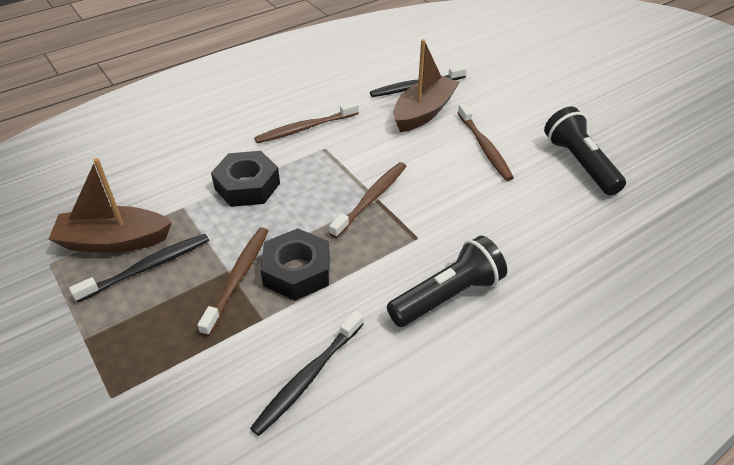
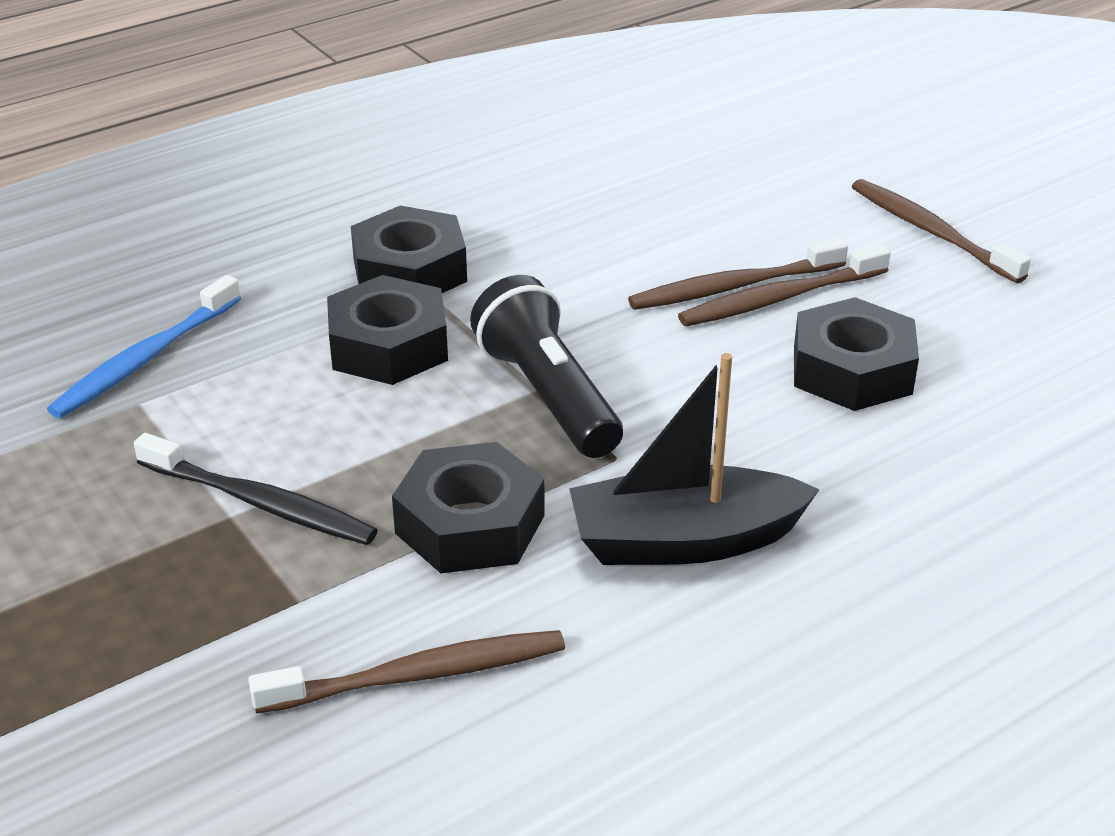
black boat: 0 -> 1
black flashlight: 2 -> 1
black nut: 2 -> 4
black toothbrush: 3 -> 1
blue toothbrush: 0 -> 1
brown boat: 2 -> 0

